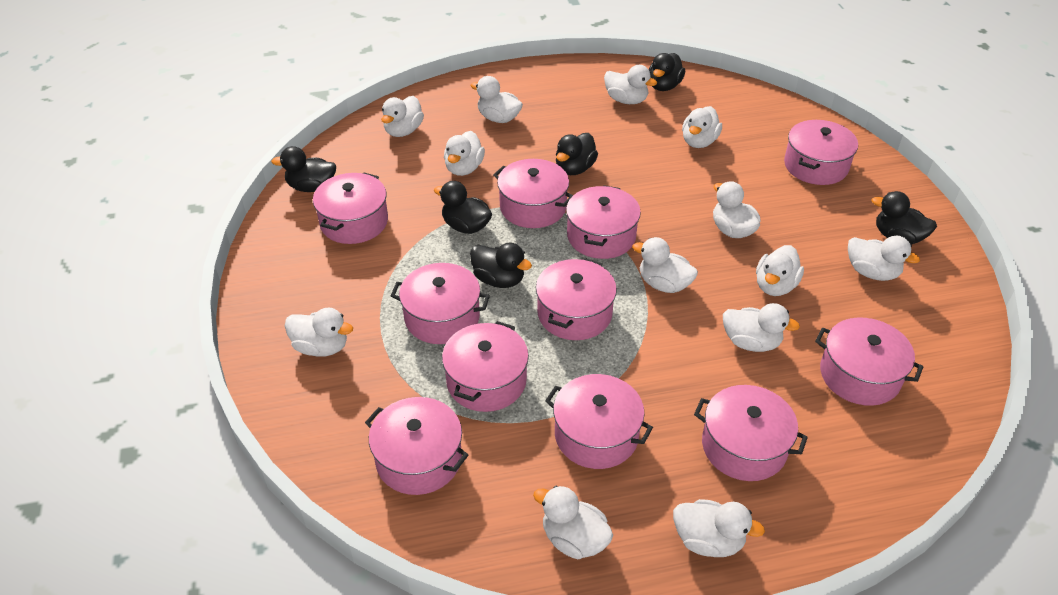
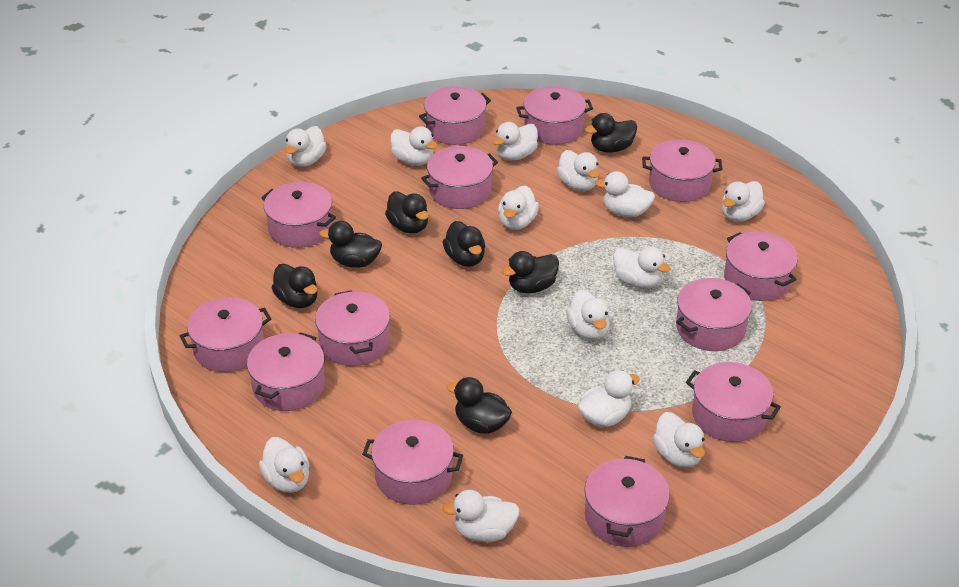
black duck: 6 -> 7
pink pot: 11 -> 13

